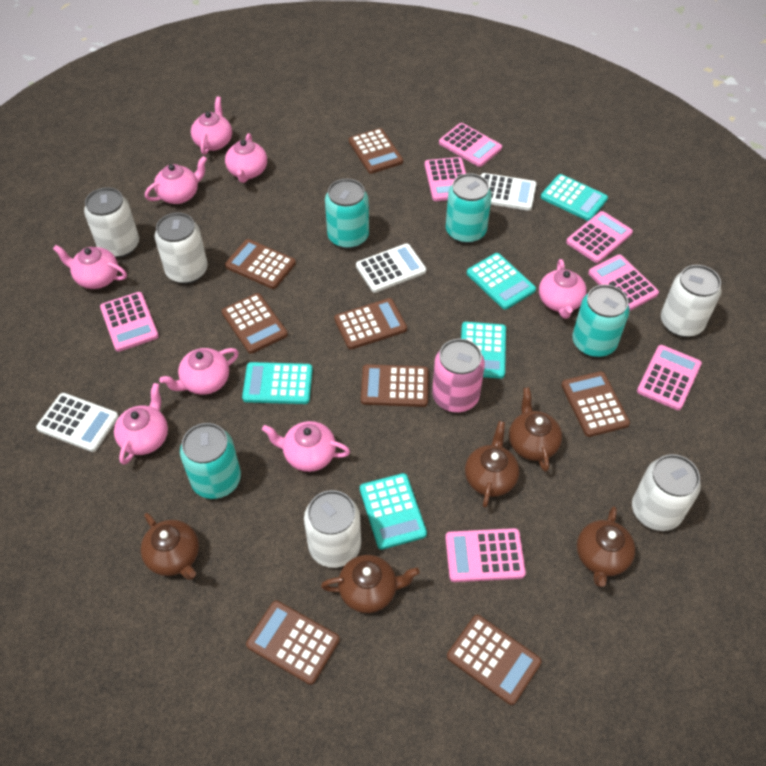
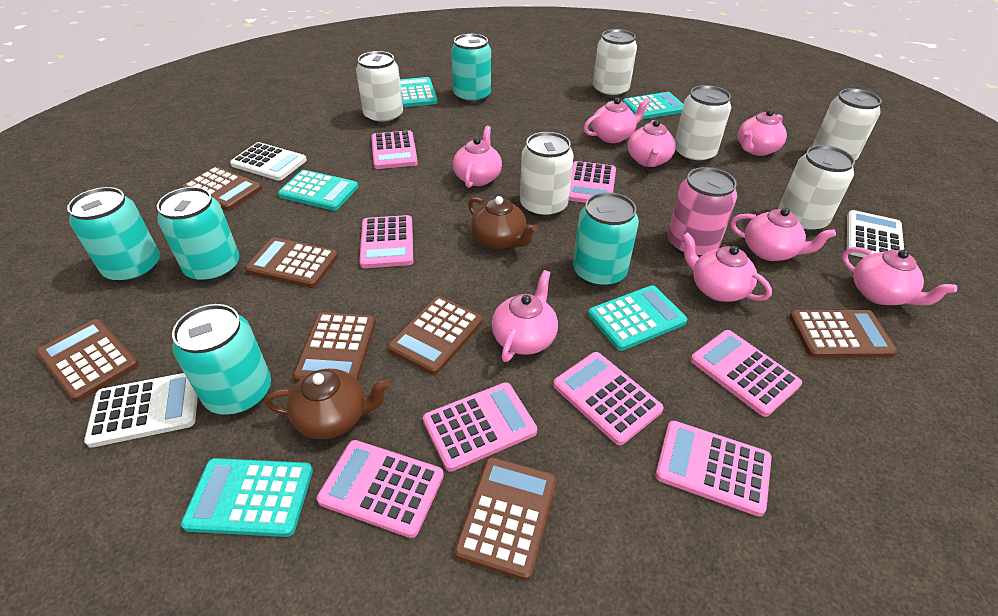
brown calculator: 8 -> 7
brown teapot: 5 -> 2
pink calculator: 7 -> 8
turquoise can: 4 -> 5
white can: 5 -> 6

